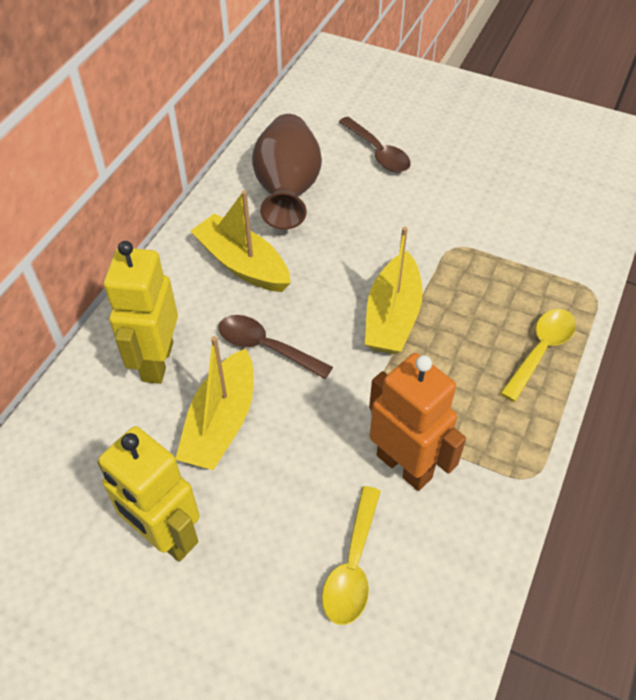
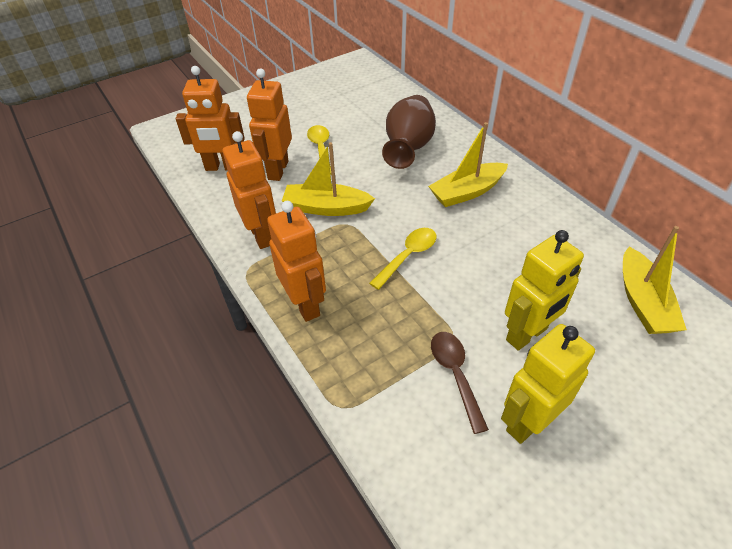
brown spoon: 2 -> 1
orange robot: 1 -> 4

